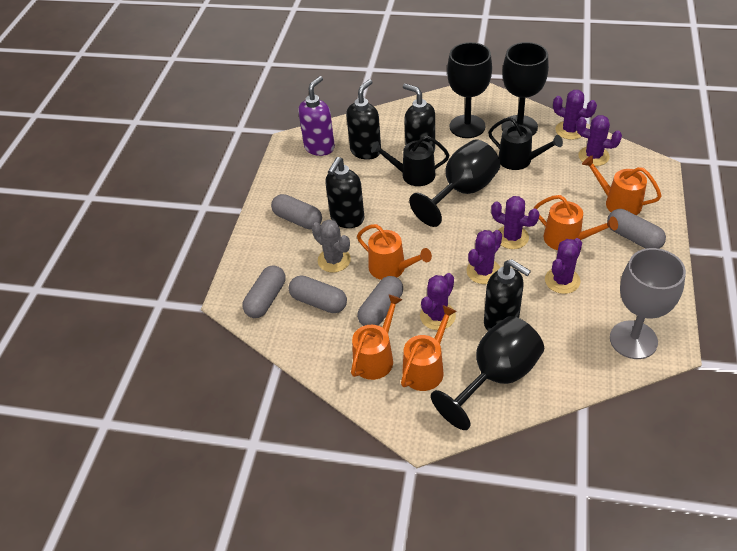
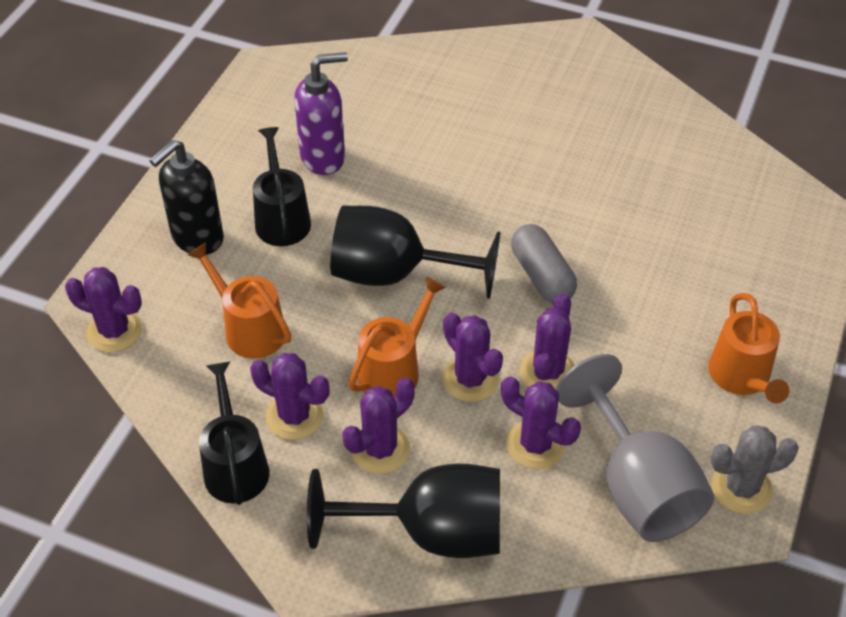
black goblet: 4 -> 2
black soap dispenser: 4 -> 1
grey capsule: 5 -> 1
orange watering can: 5 -> 3

